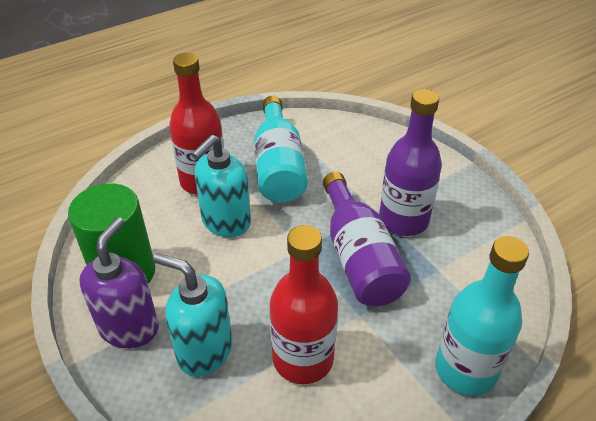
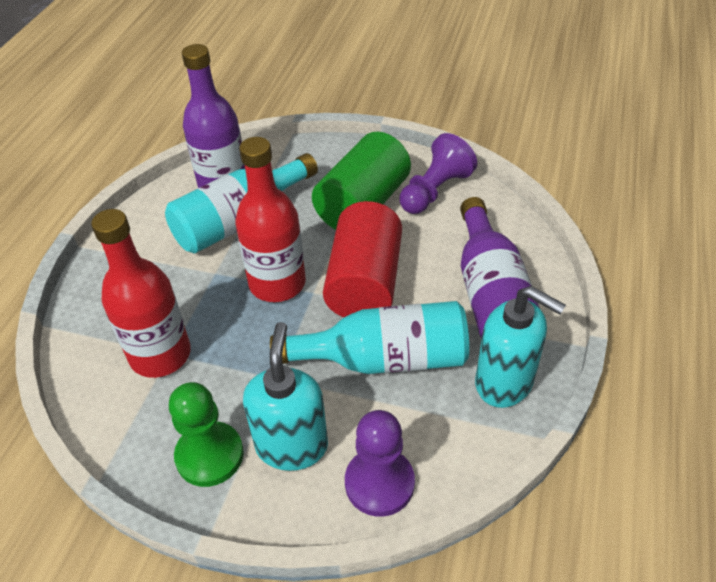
green pawn: 0 -> 1
purple pawn: 0 -> 2
purple soap dispenser: 1 -> 0
red cylinder: 0 -> 1

